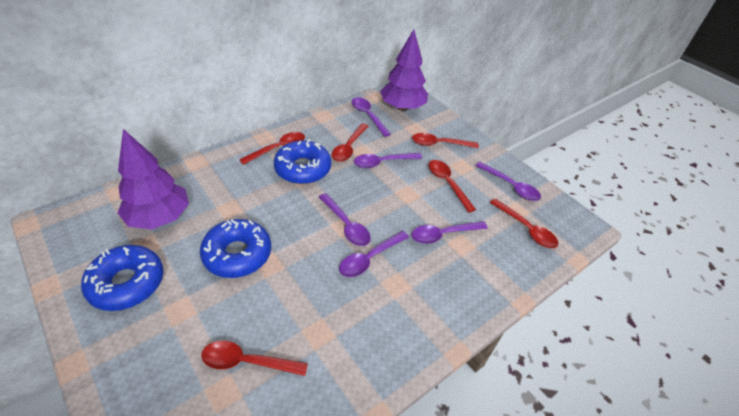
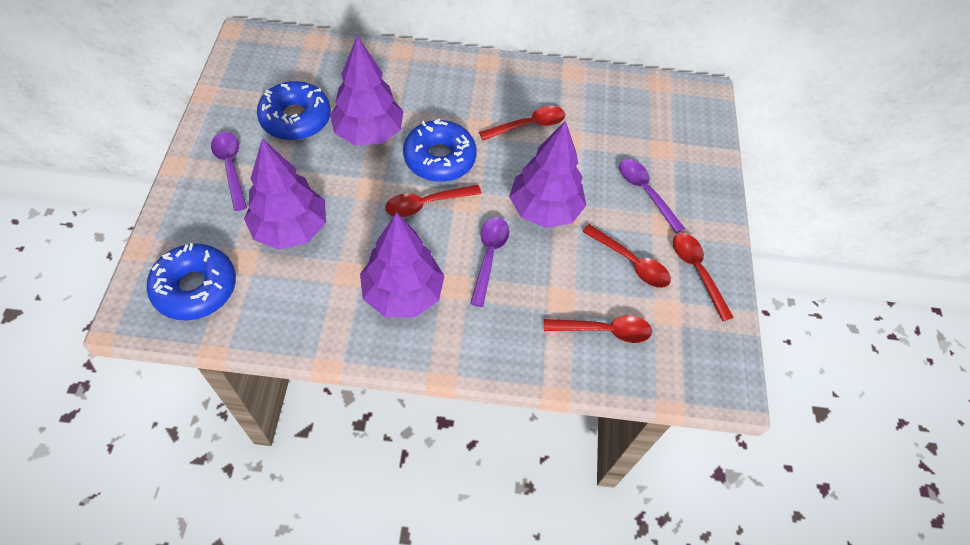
purple spoon: 6 -> 3
purple tree: 2 -> 4
red spoon: 6 -> 5

